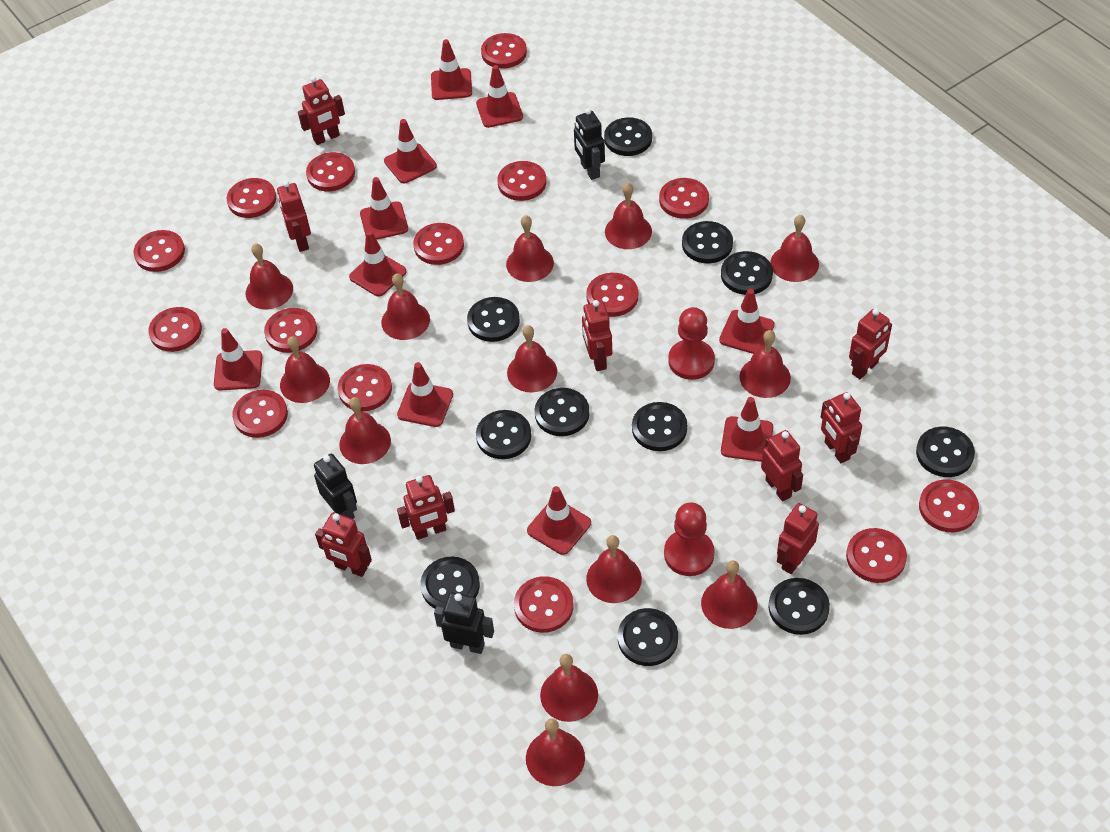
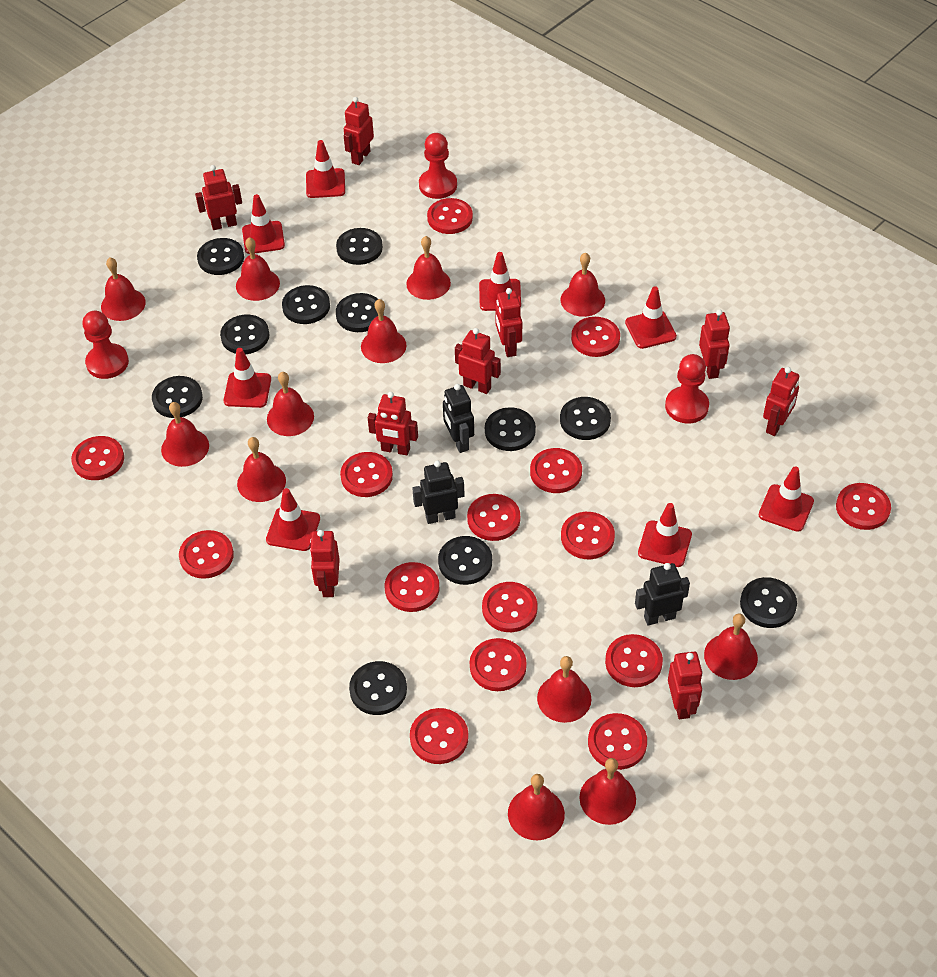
red bell: 13 -> 12
red pawn: 2 -> 3
red traffic cone: 10 -> 8

